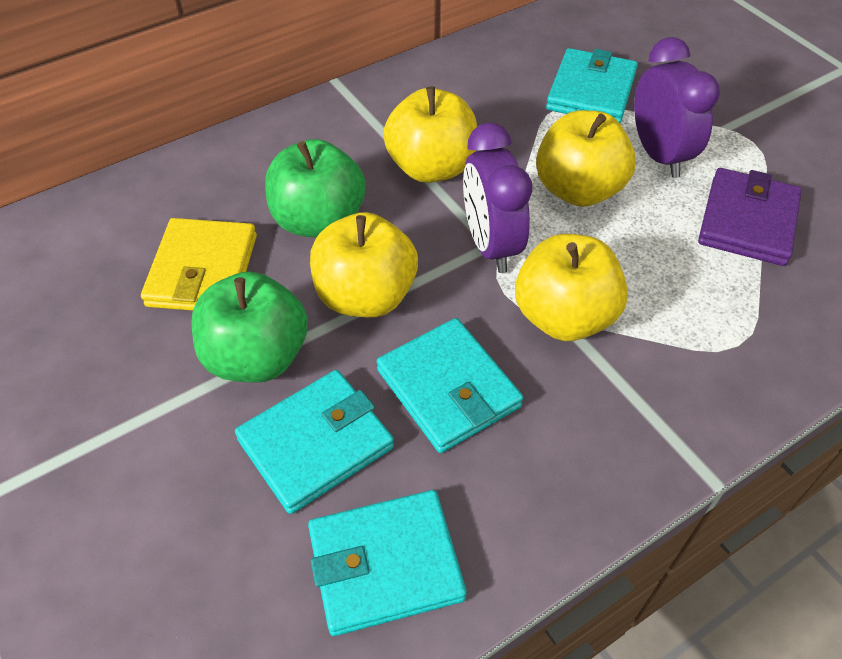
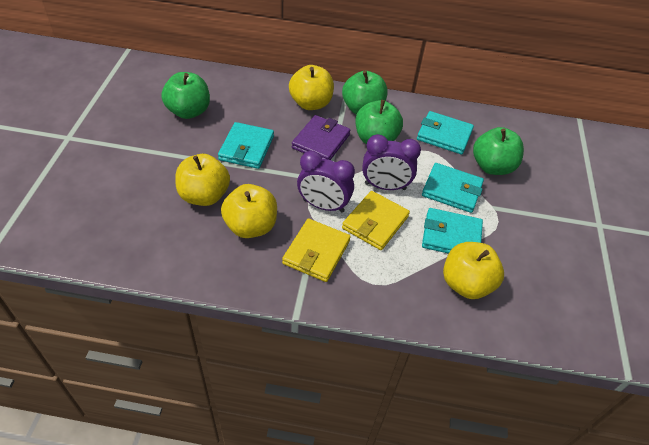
green apple: 2 -> 4
yellow wallet: 1 -> 2

